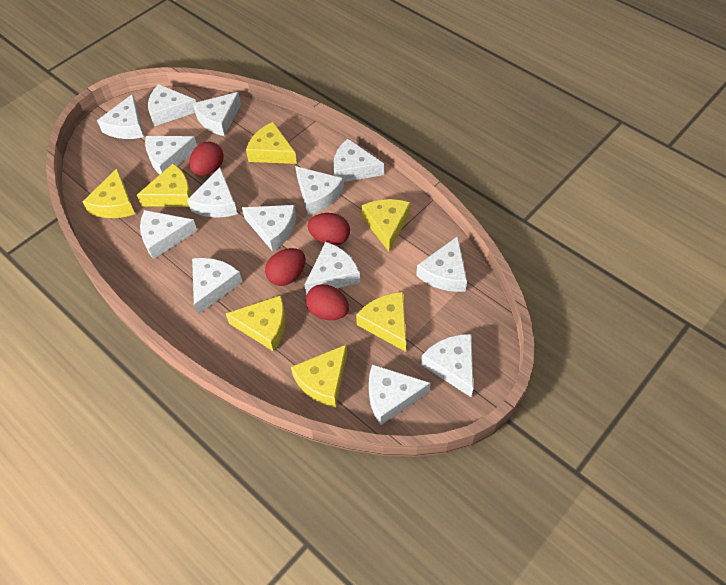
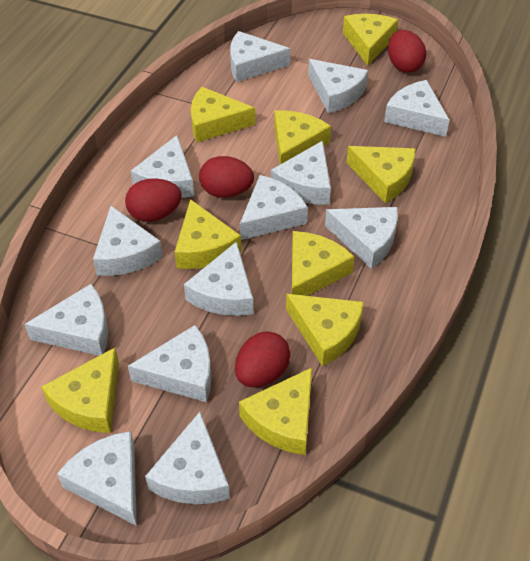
white cheese: 14 -> 13
yellow cheese: 7 -> 9

